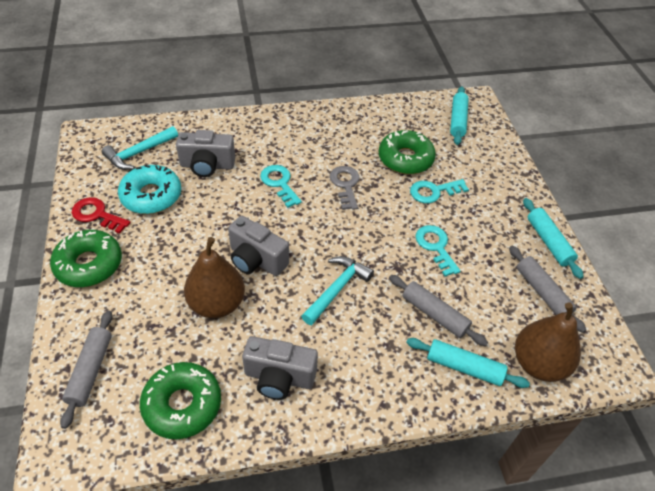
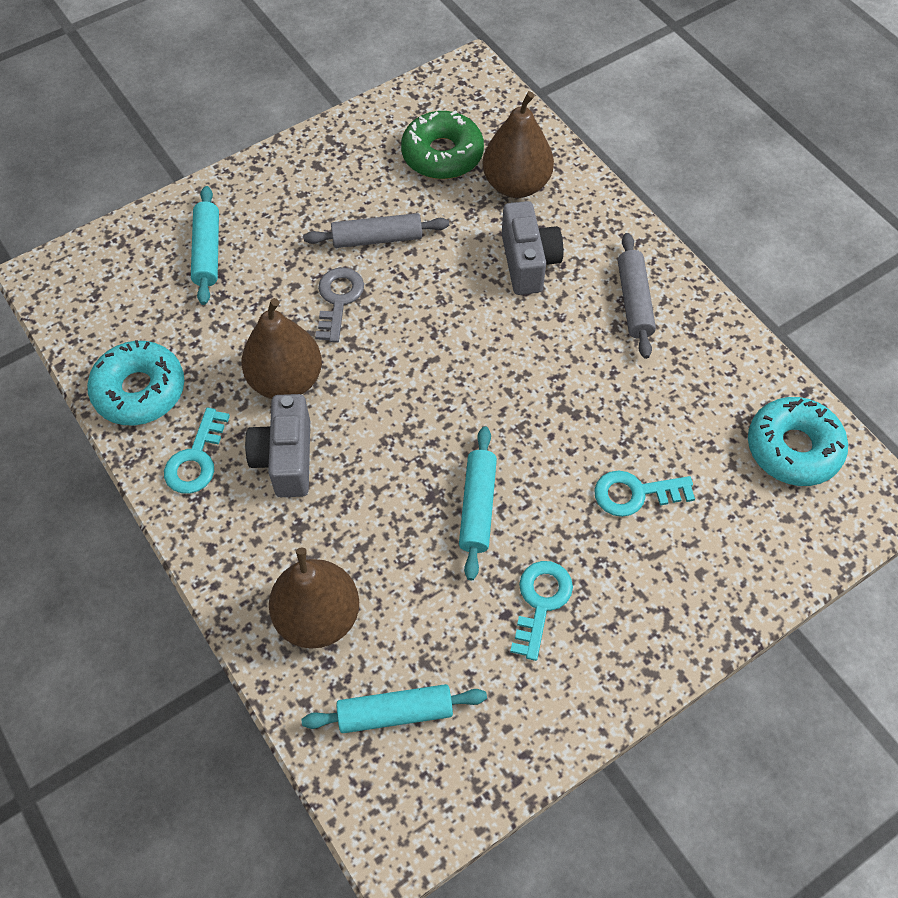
brown pear: 2 -> 3
green donut: 3 -> 1
grey camera: 3 -> 2
grey rolling pin: 3 -> 2
red key: 1 -> 0
turquoise donut: 1 -> 2
turquoise hammer: 2 -> 0

